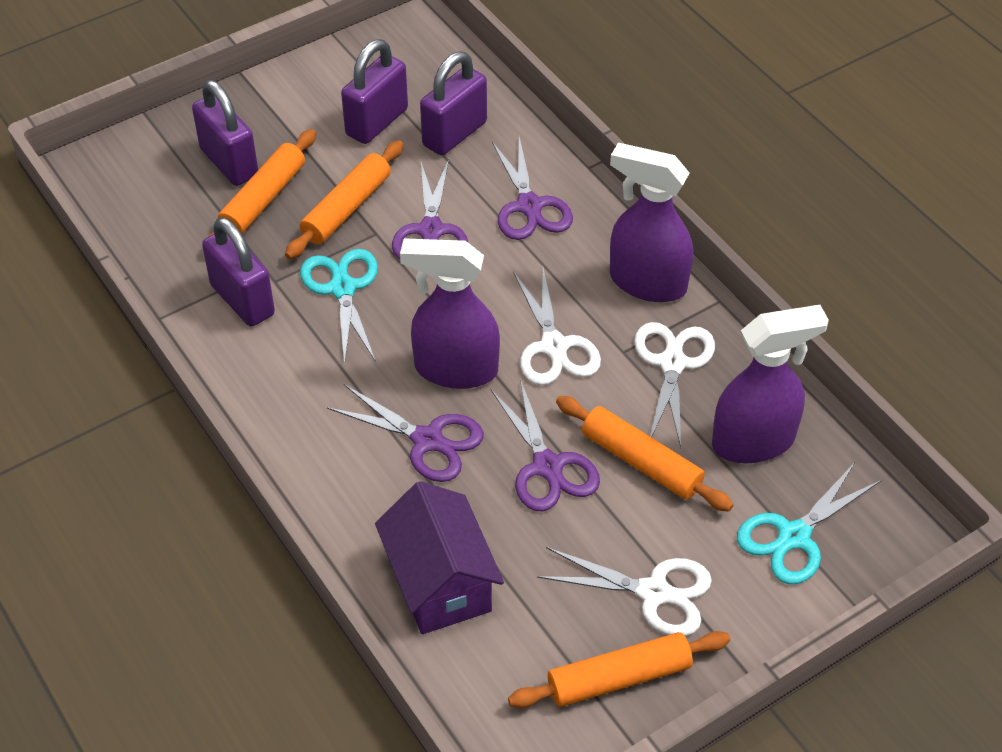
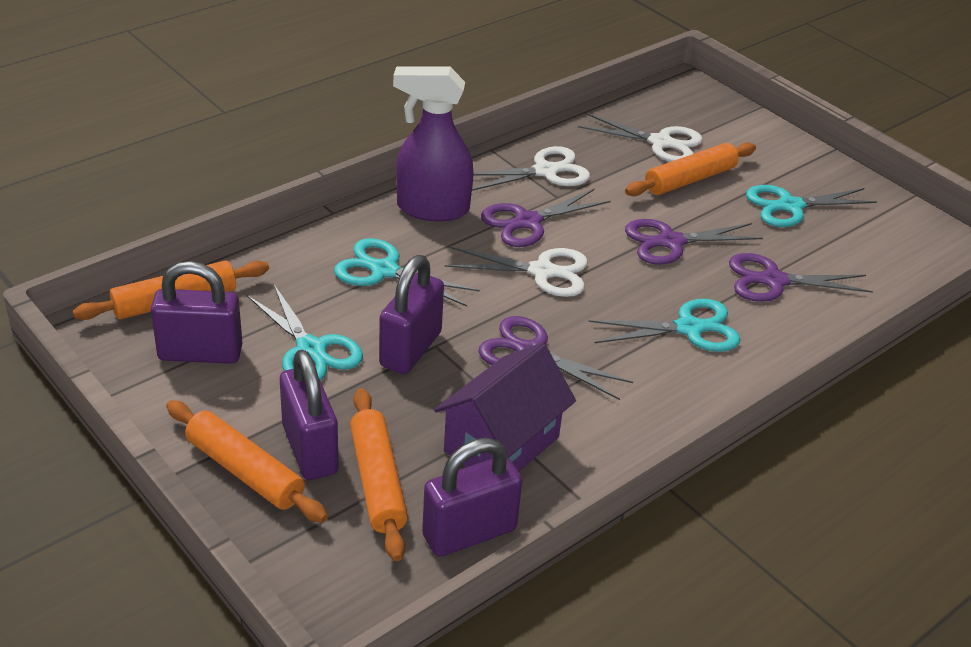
purple spray bottle: 3 -> 1
turquoise scissors: 2 -> 4

